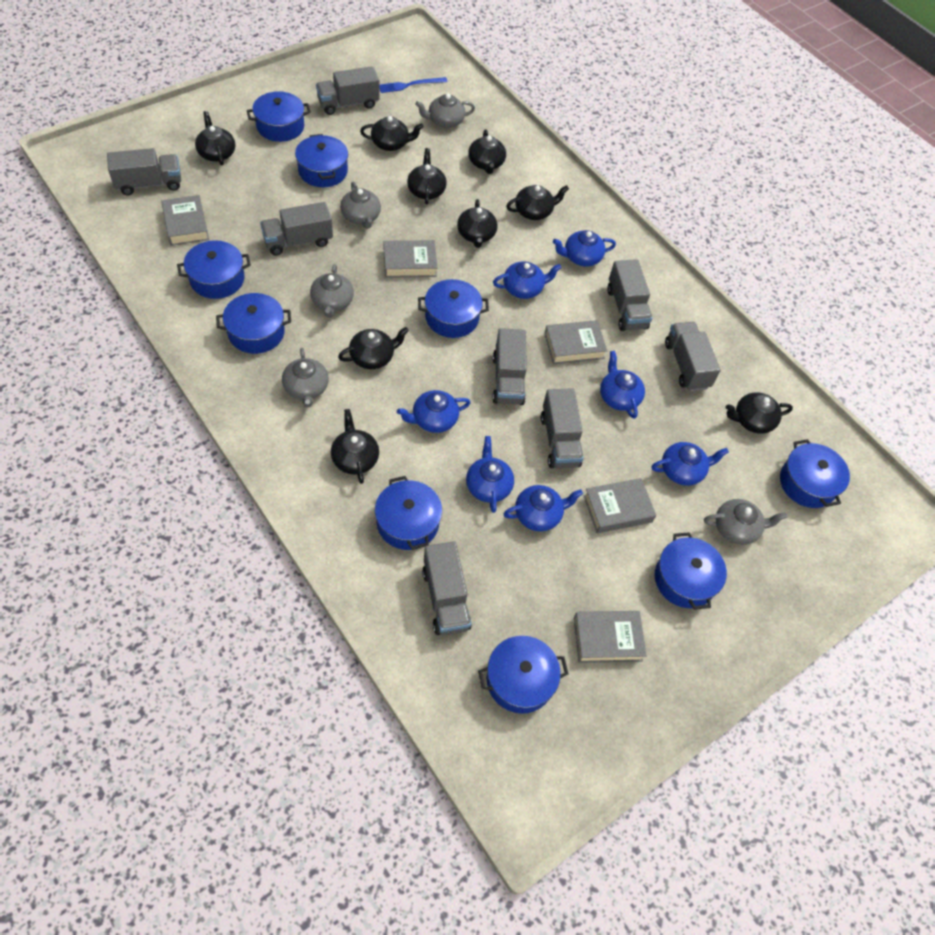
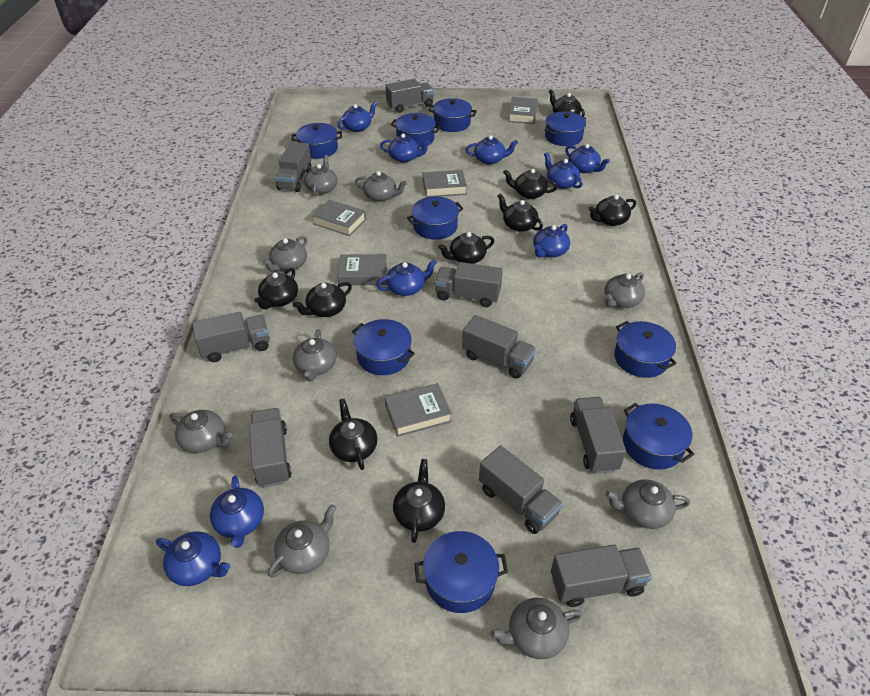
blue fork: 1 -> 0
blue teapot: 7 -> 9
grey teapot: 5 -> 9
grey truck: 8 -> 9

